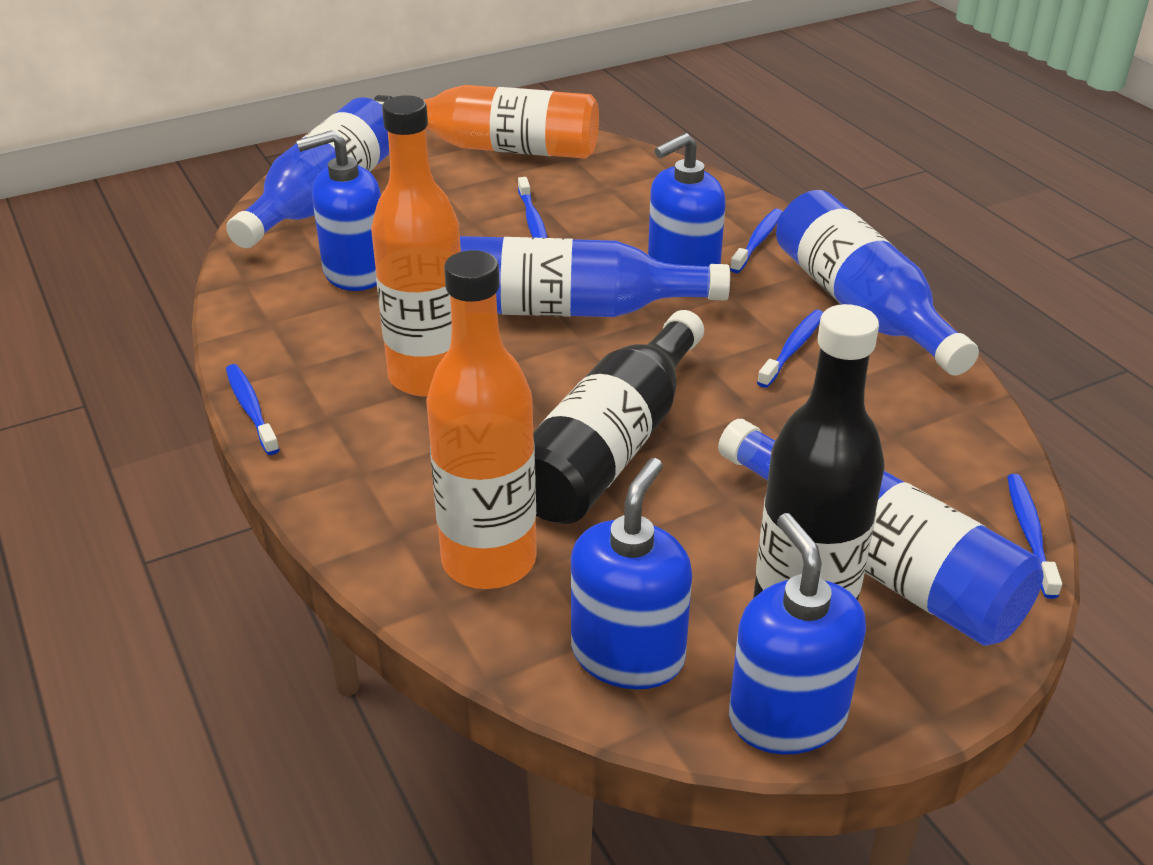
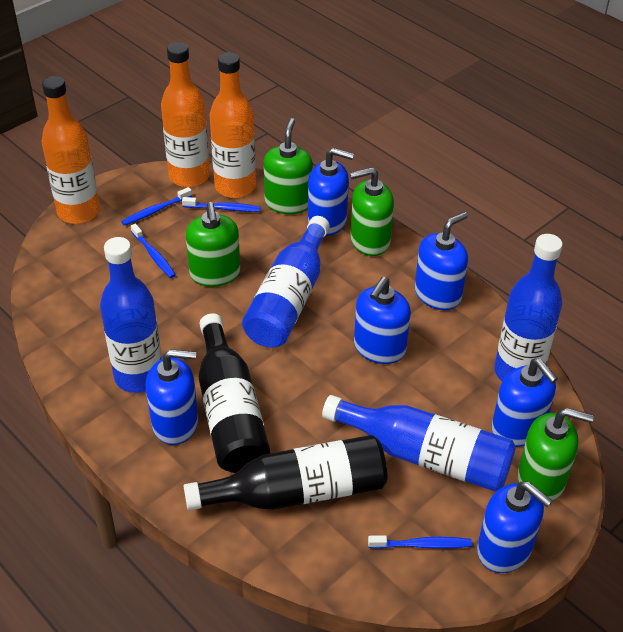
blue soap dispenser: 4 -> 6
blue toothbrush: 5 -> 4
green soap dispenser: 0 -> 4

